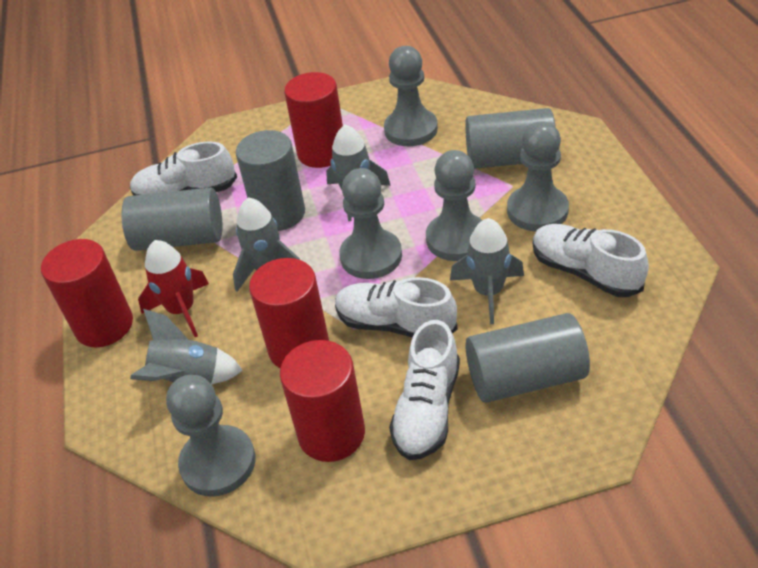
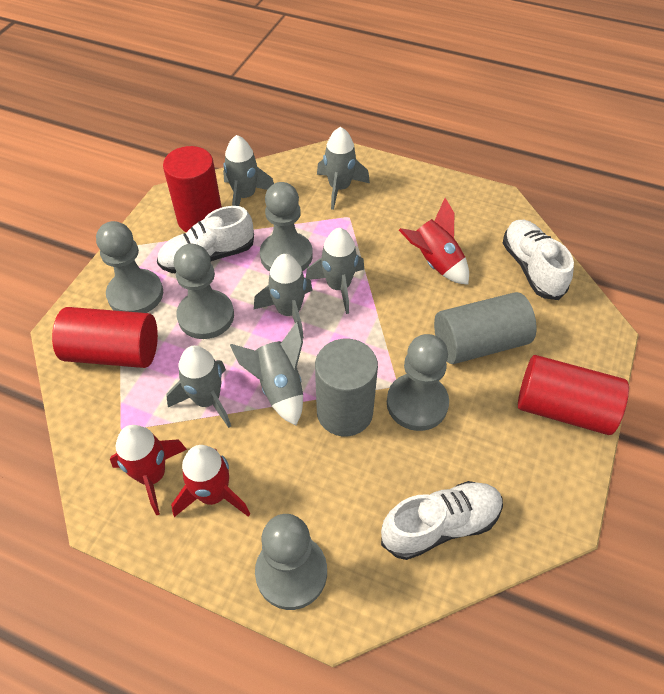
grey cylinder: 4 -> 2
grey rocket: 4 -> 6
red cylinder: 4 -> 3
red rocket: 1 -> 3
white shoe: 4 -> 3

